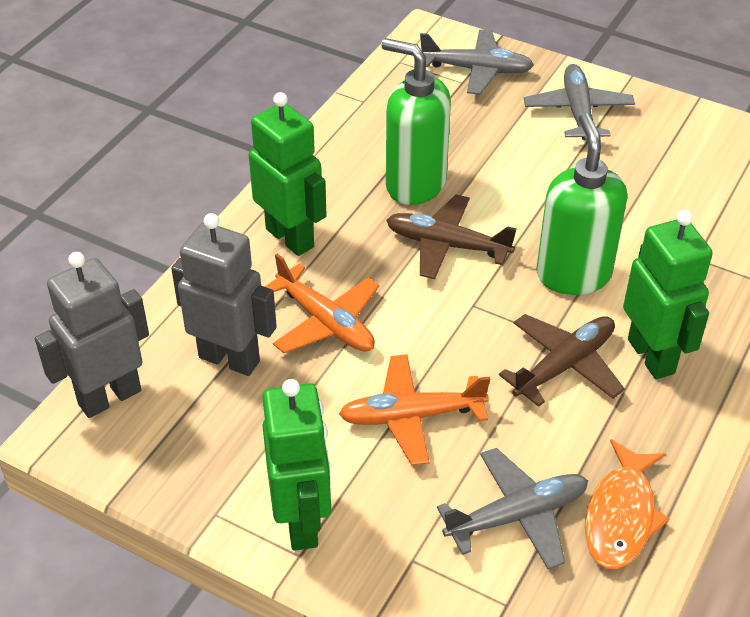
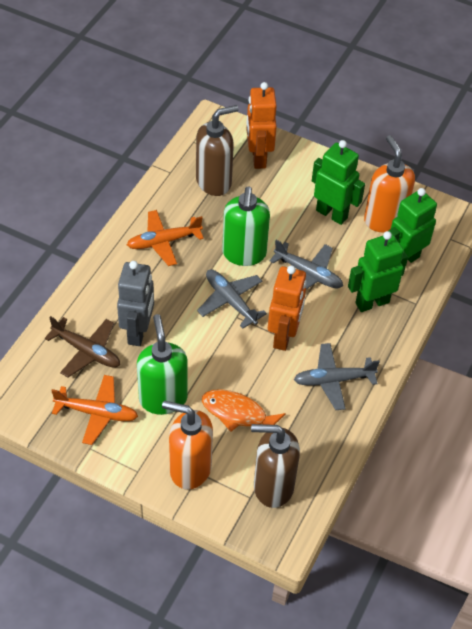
brown plane: 2 -> 1
brown soap dispenser: 0 -> 2
grey robot: 2 -> 1
orange robot: 0 -> 2
orange soap dispenser: 0 -> 2

